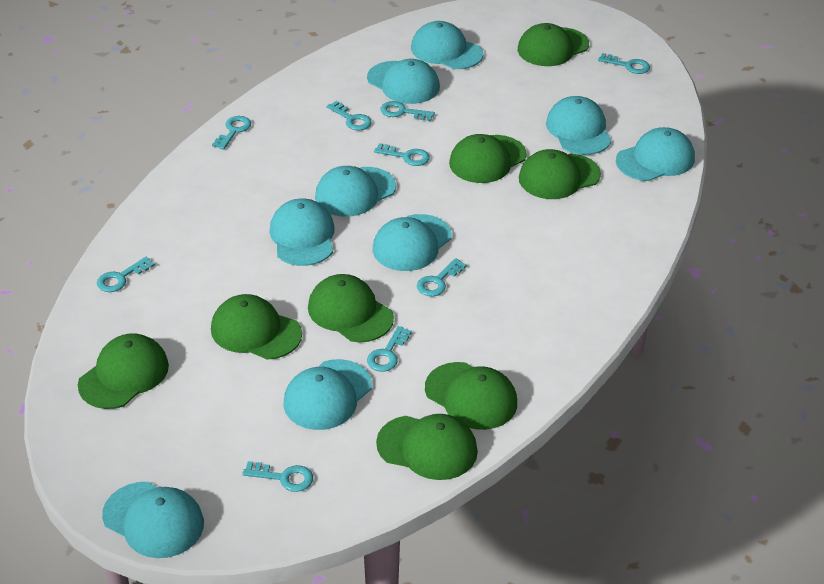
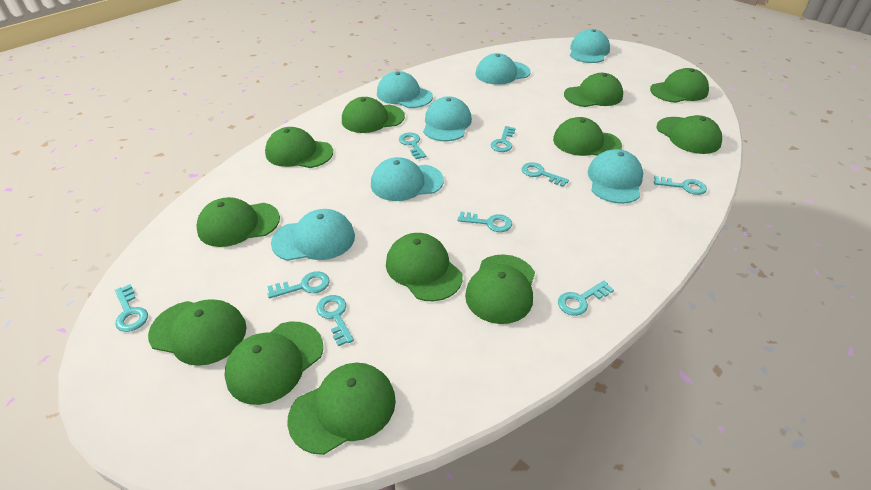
green cap: 8 -> 12
turquoise cap: 9 -> 7

